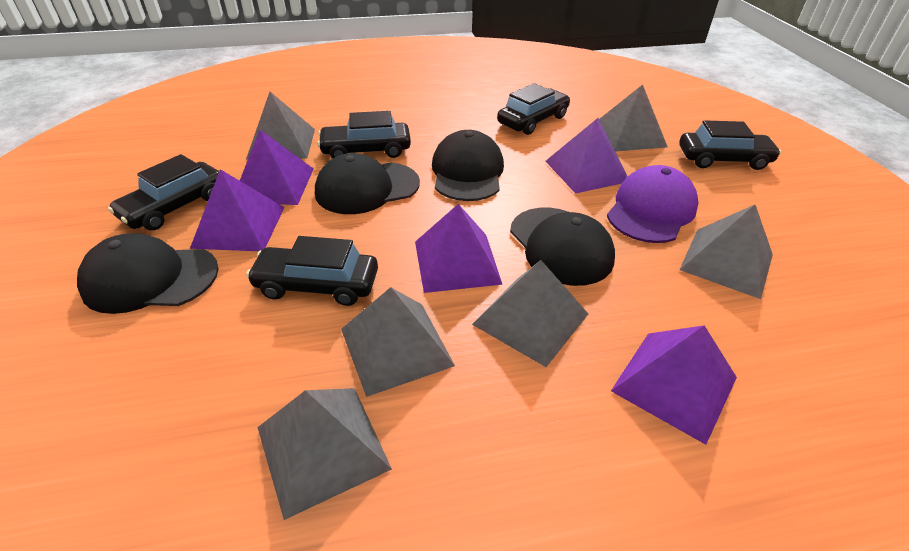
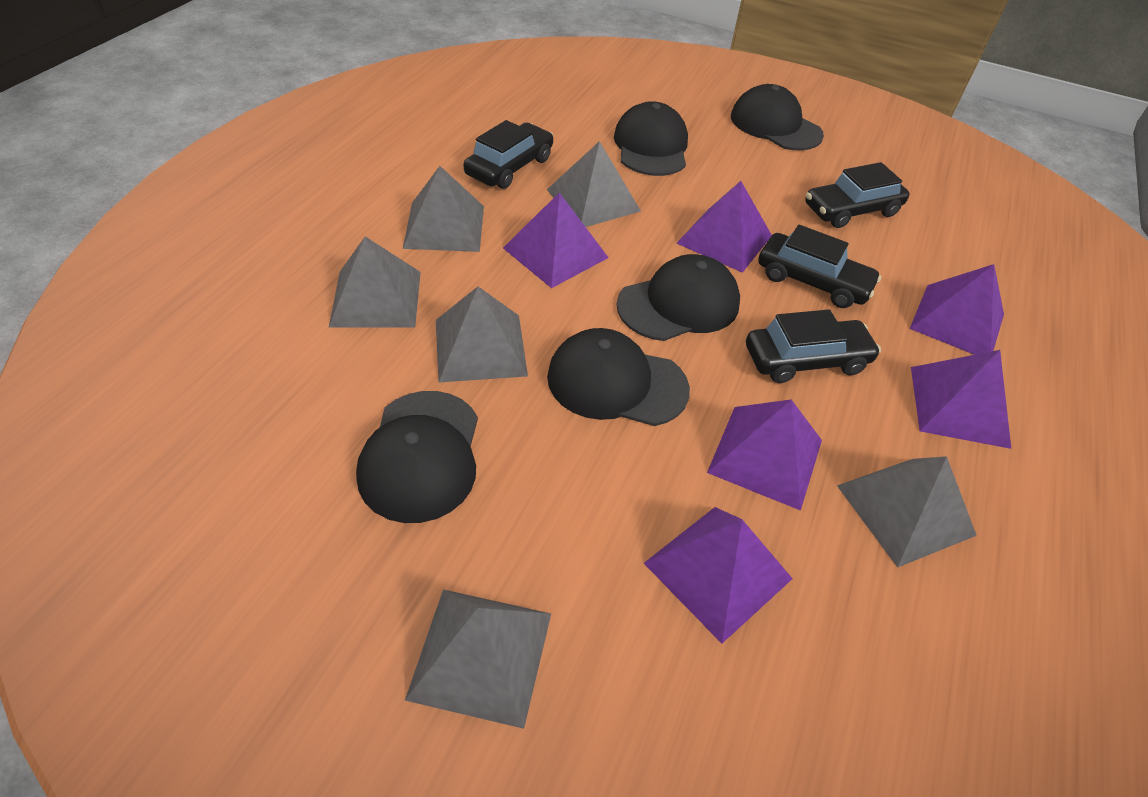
black cap: 4 -> 5
black car: 5 -> 4
purple cap: 1 -> 0
purple pyramid: 5 -> 6

